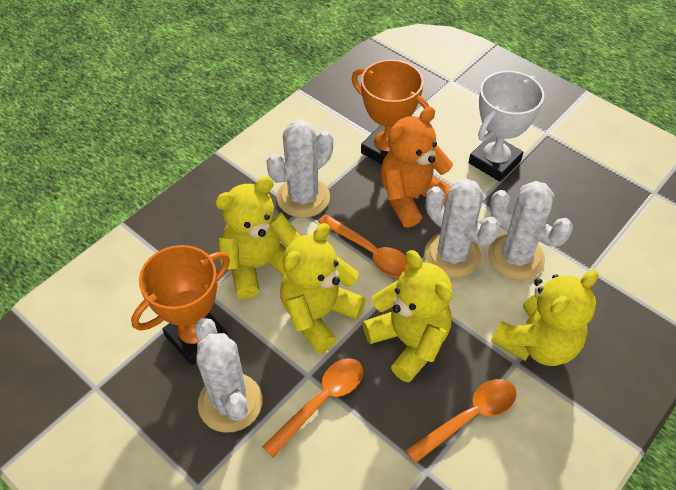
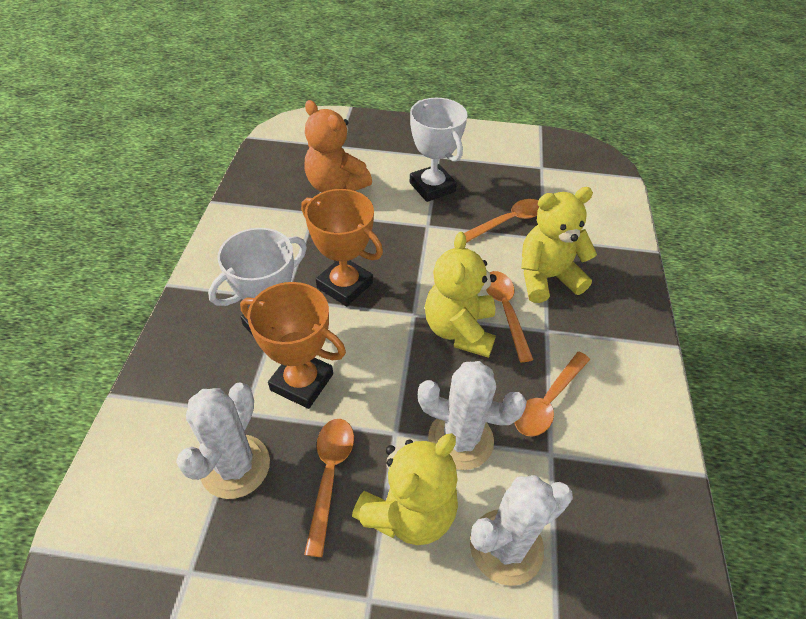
orange spoon: 3 -> 4
white cactus: 4 -> 3
white trophy: 1 -> 2
yellow teddy bear: 4 -> 3

